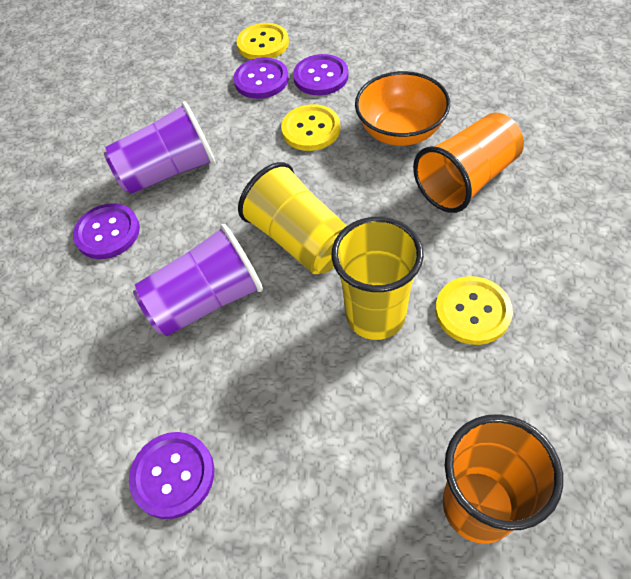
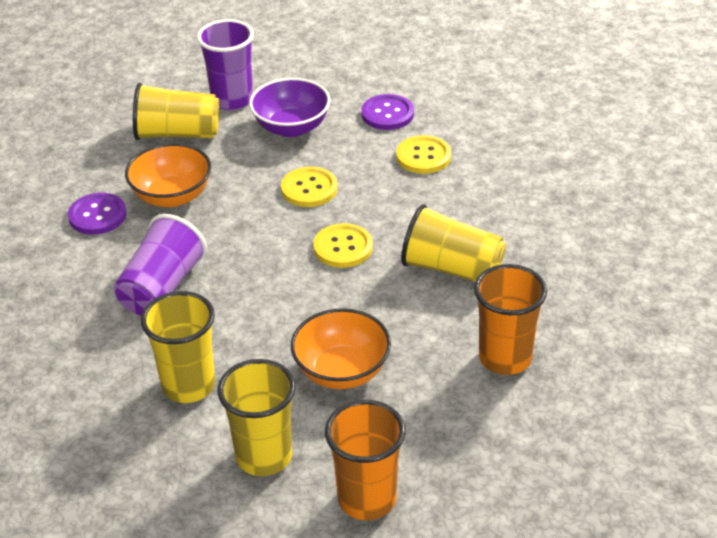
orange bowl: 1 -> 2
purple bowl: 0 -> 1
purple button: 4 -> 2
yellow cup: 2 -> 4

